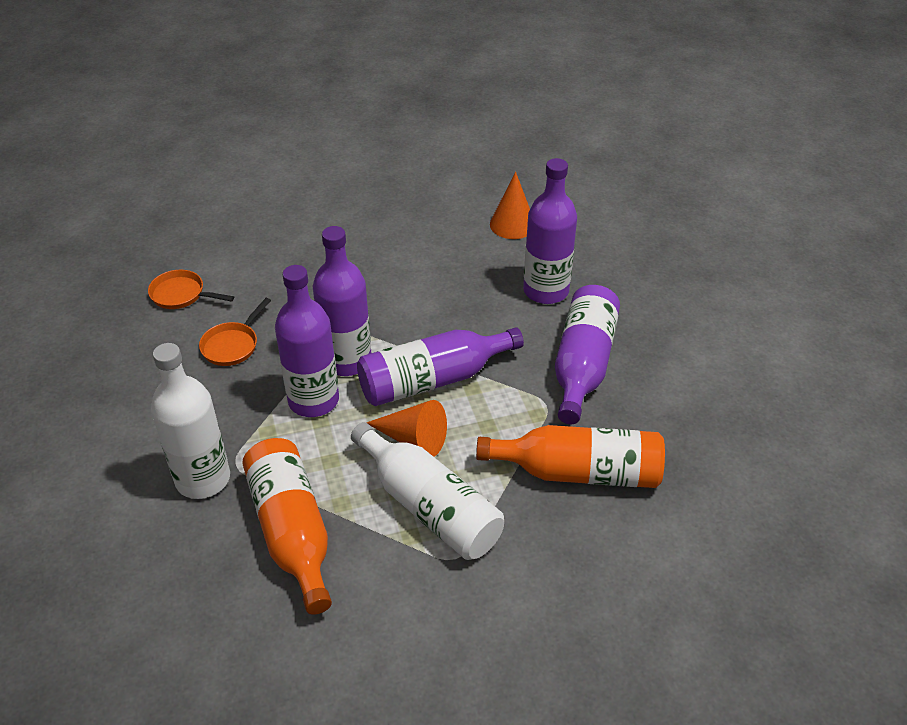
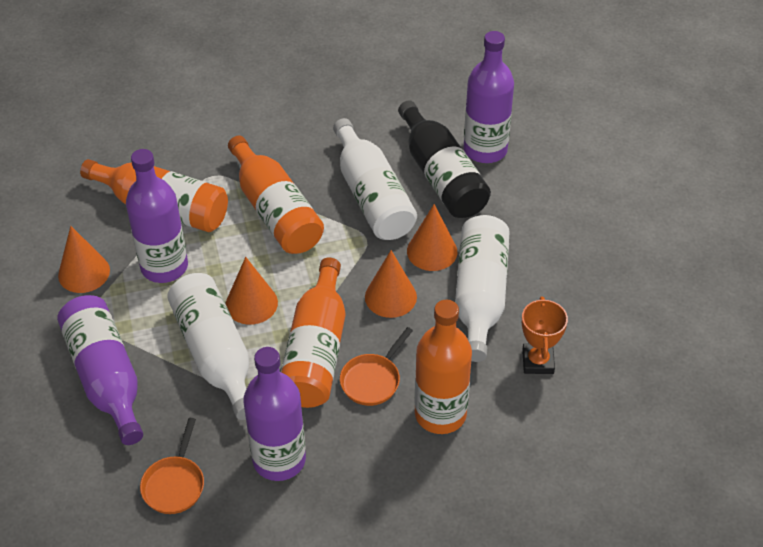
black bottle: 0 -> 1
orange bottle: 2 -> 4
orange cone: 2 -> 4
orange trophy: 0 -> 1
purple bottle: 5 -> 4
white bottle: 2 -> 3

